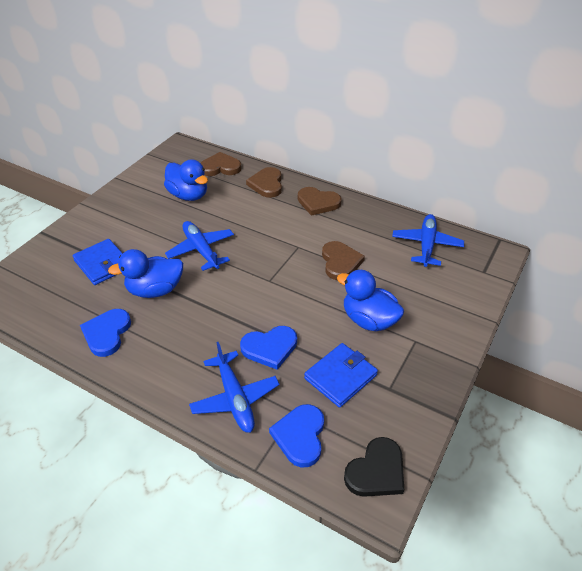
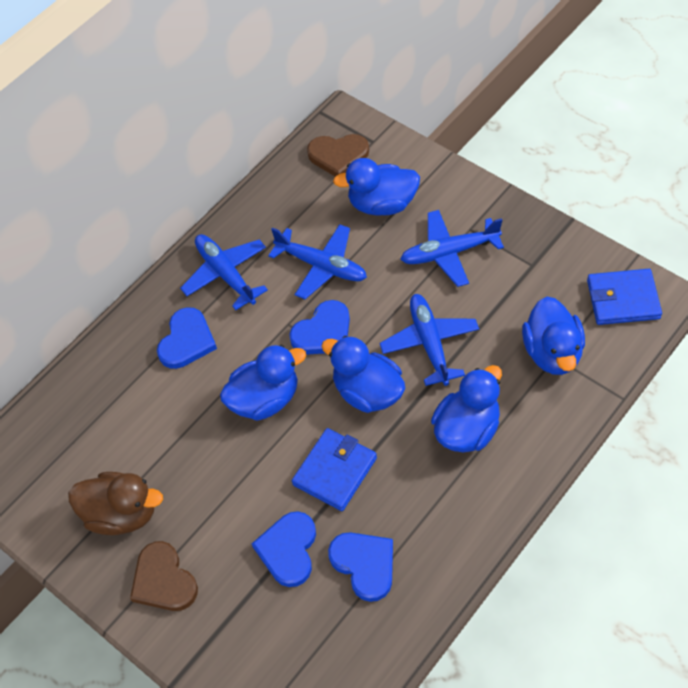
black heart: 1 -> 0
blue duck: 3 -> 5
blue heart: 3 -> 4
blue plane: 3 -> 4
brown duck: 0 -> 1
brown heart: 4 -> 2

